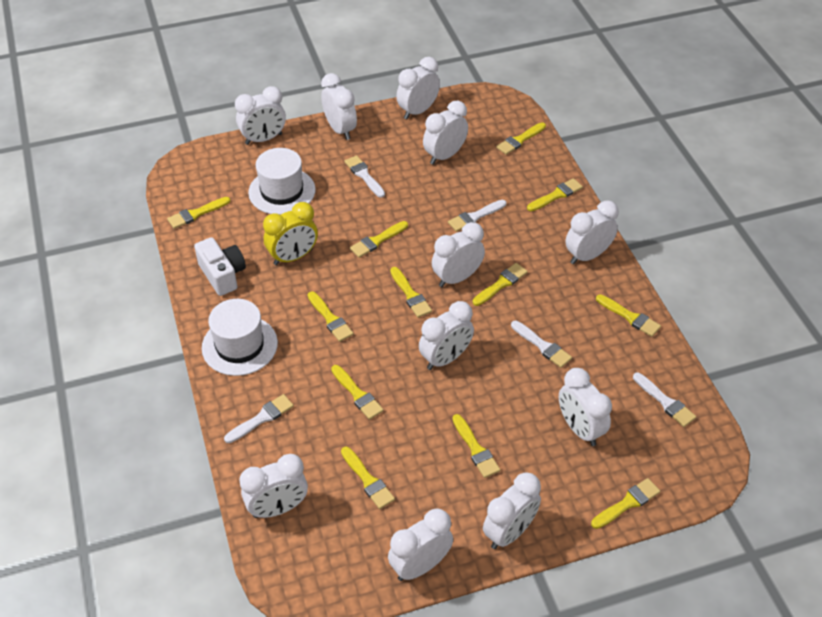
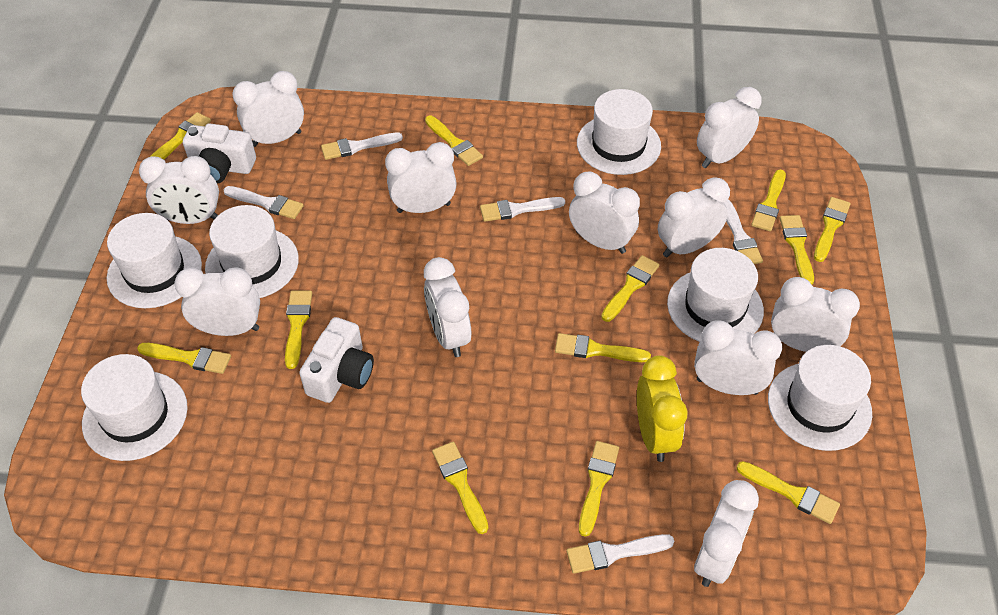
white camera: 1 -> 2
white hat: 2 -> 6

